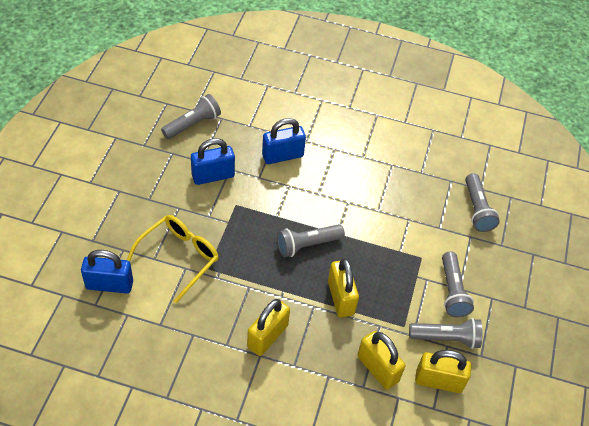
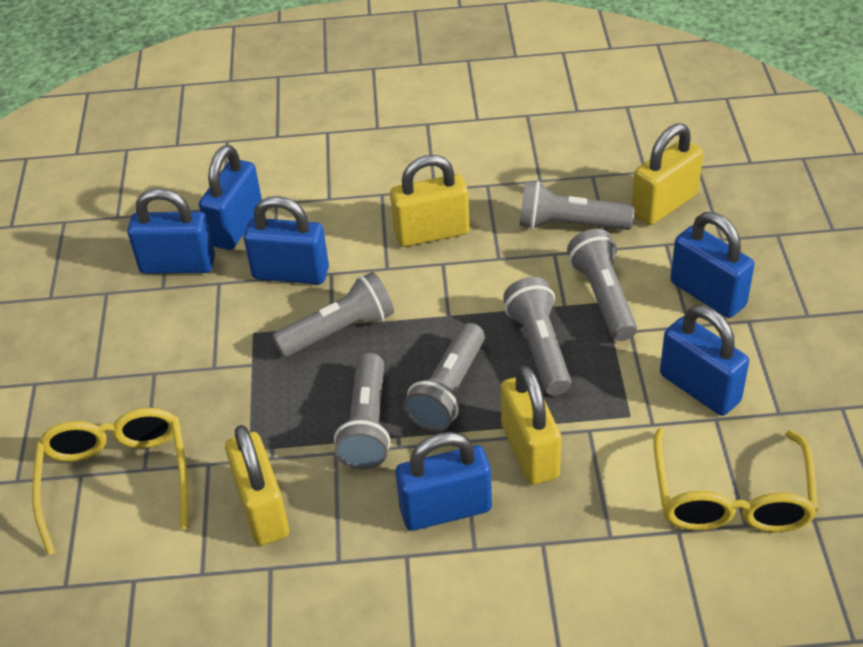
blue padlock: 3 -> 6
grey flashlight: 5 -> 6
yellow glasses: 1 -> 2

